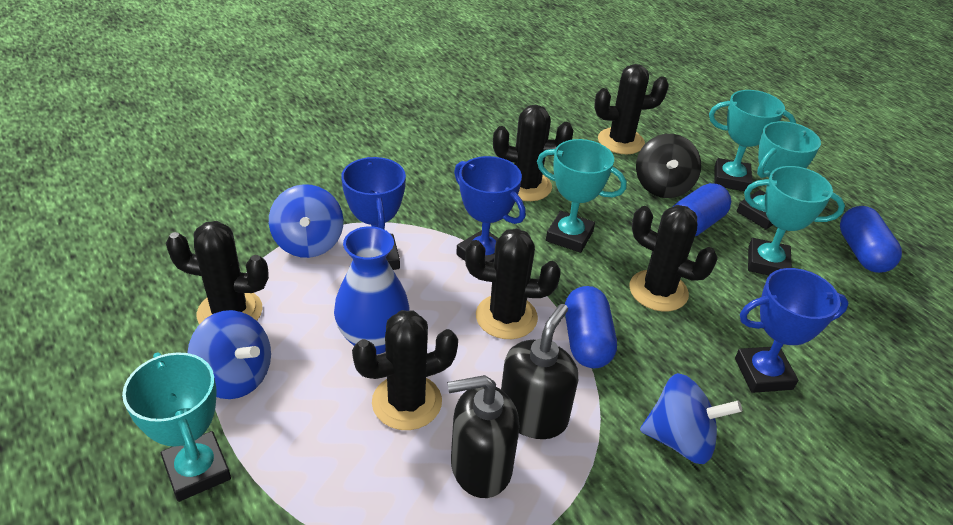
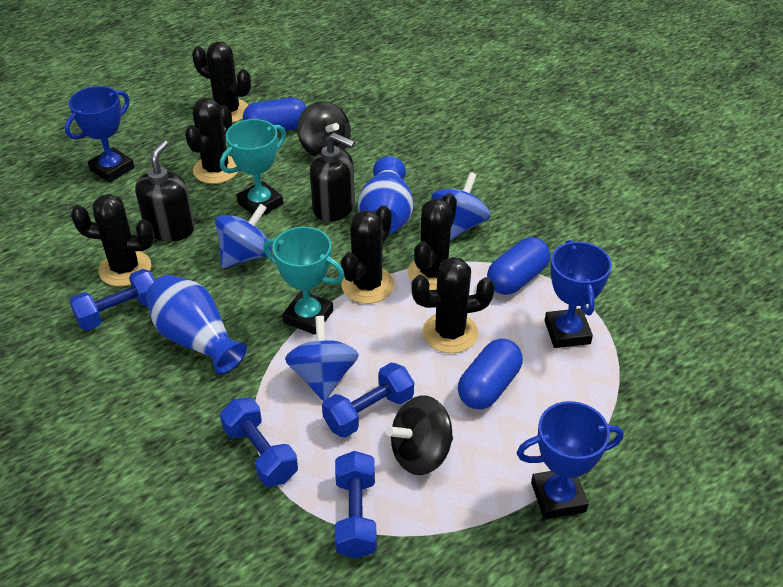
black spinning top: 1 -> 2
blue dumbbell: 0 -> 4
blue vase: 1 -> 2
turquoise trophy: 5 -> 2

